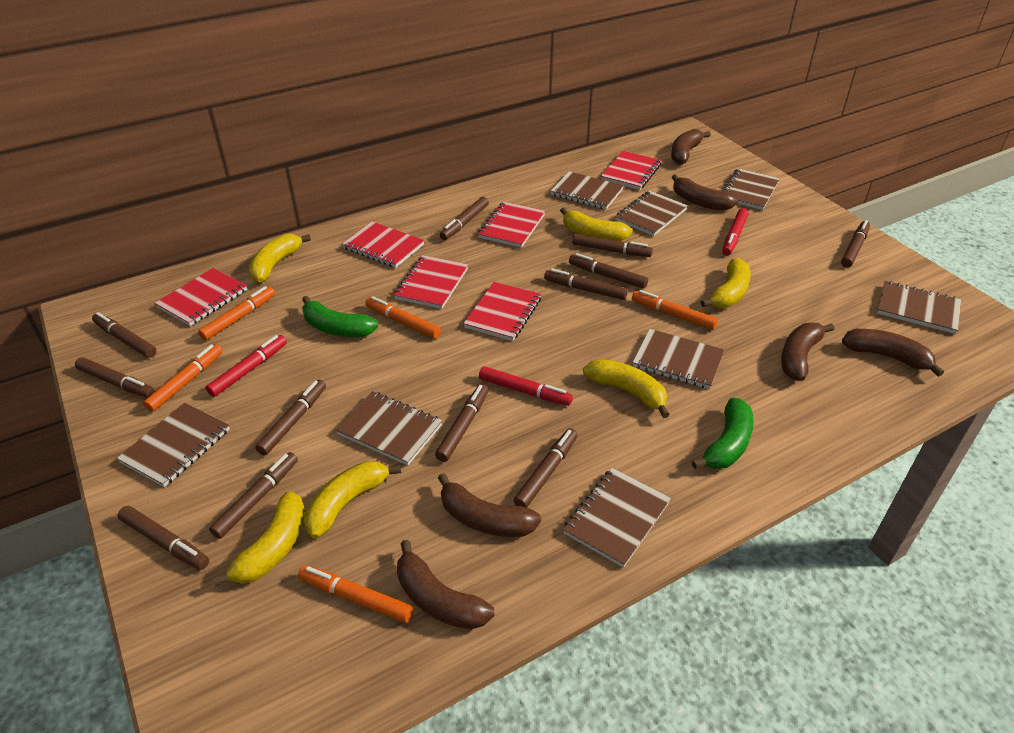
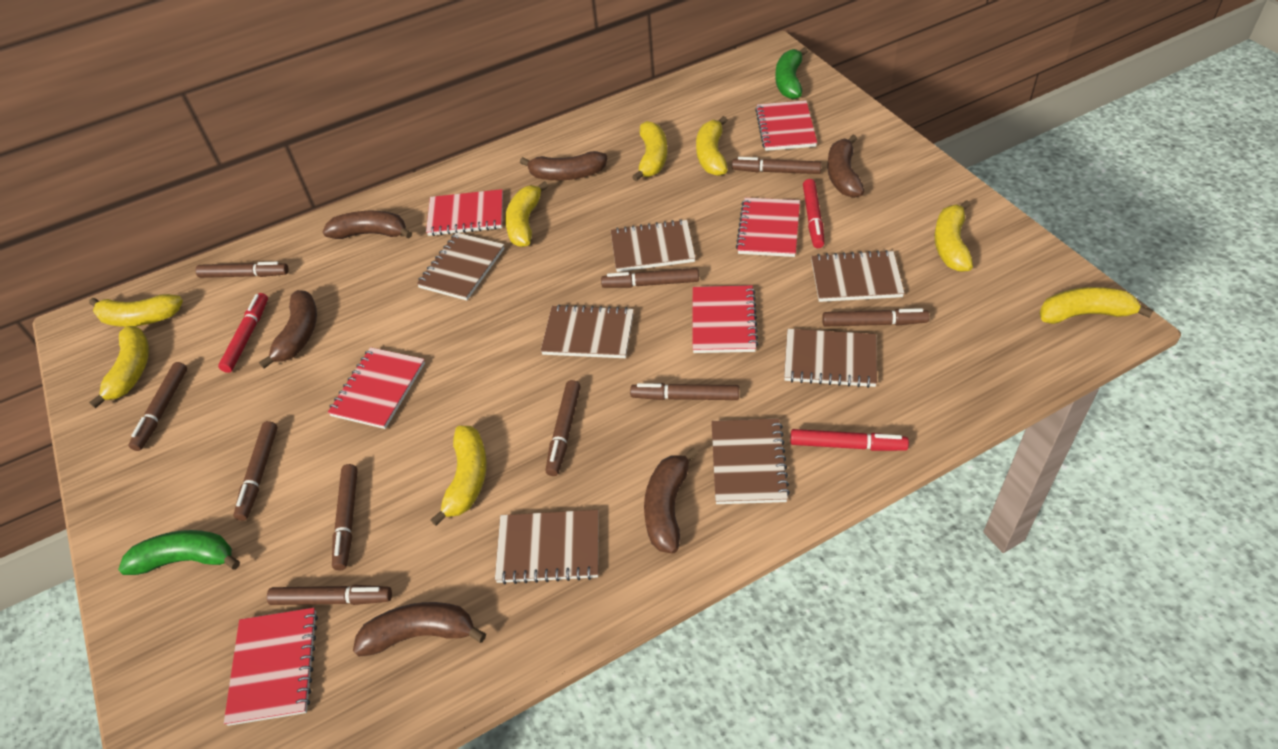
brown marker: 12 -> 10
brown notebook: 8 -> 7
orange marker: 5 -> 0
yellow banana: 6 -> 8

